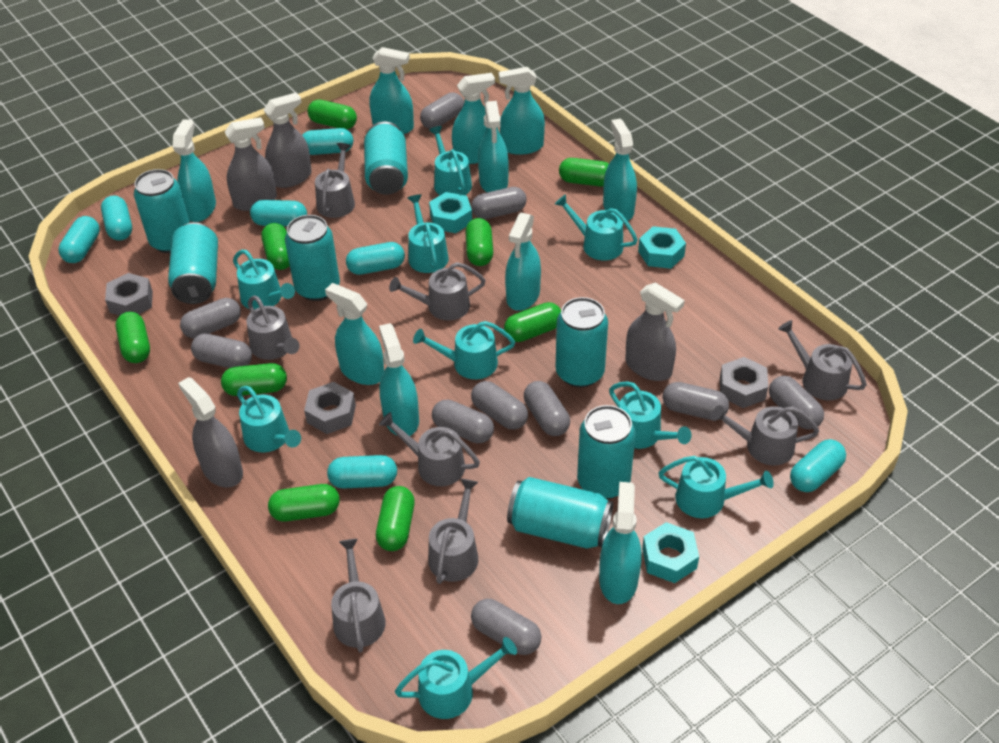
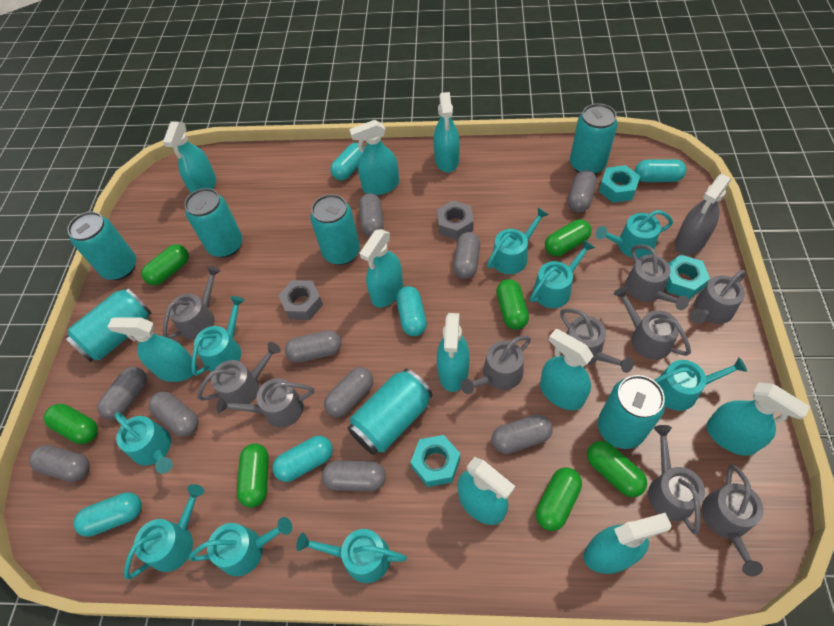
green capsule: 9 -> 7
grey nut: 3 -> 2
grey spray bottle: 4 -> 1
grey watering can: 8 -> 10
turquoise capsule: 7 -> 5

